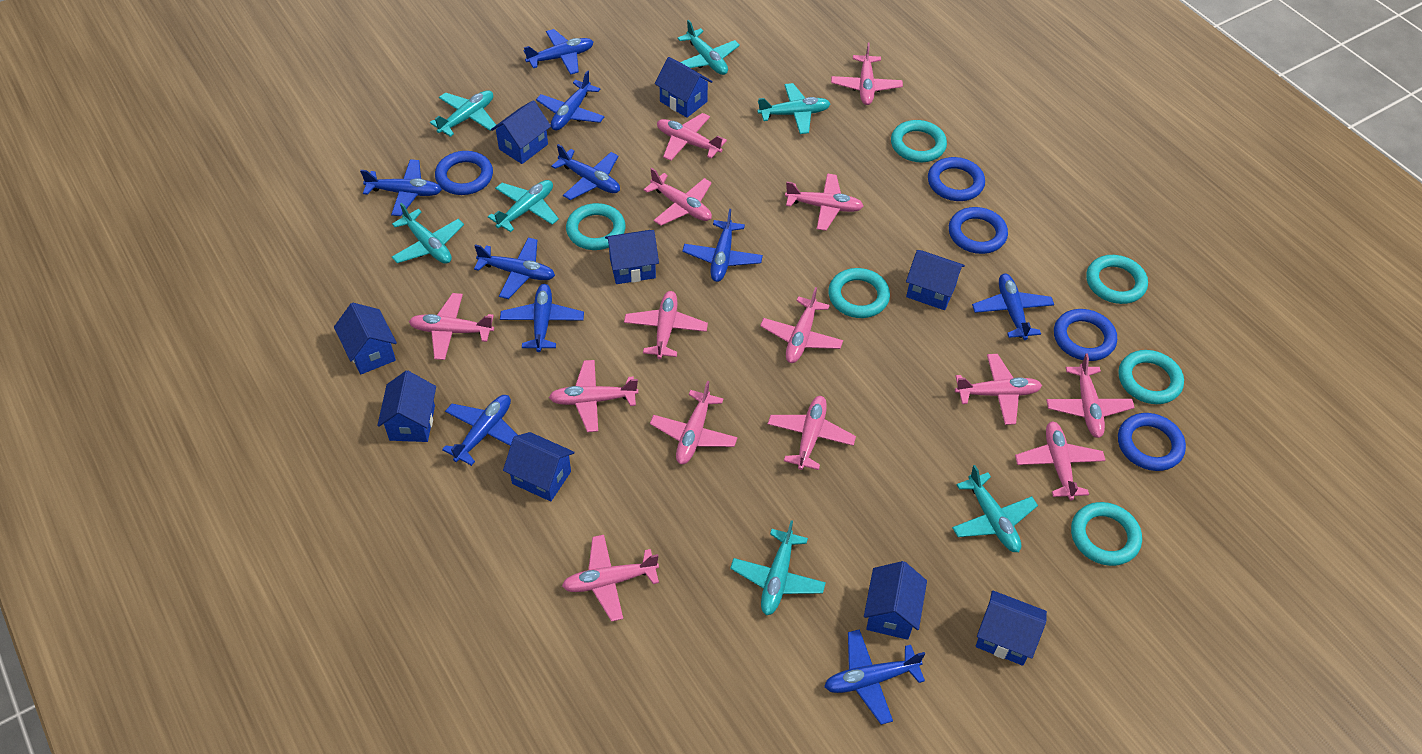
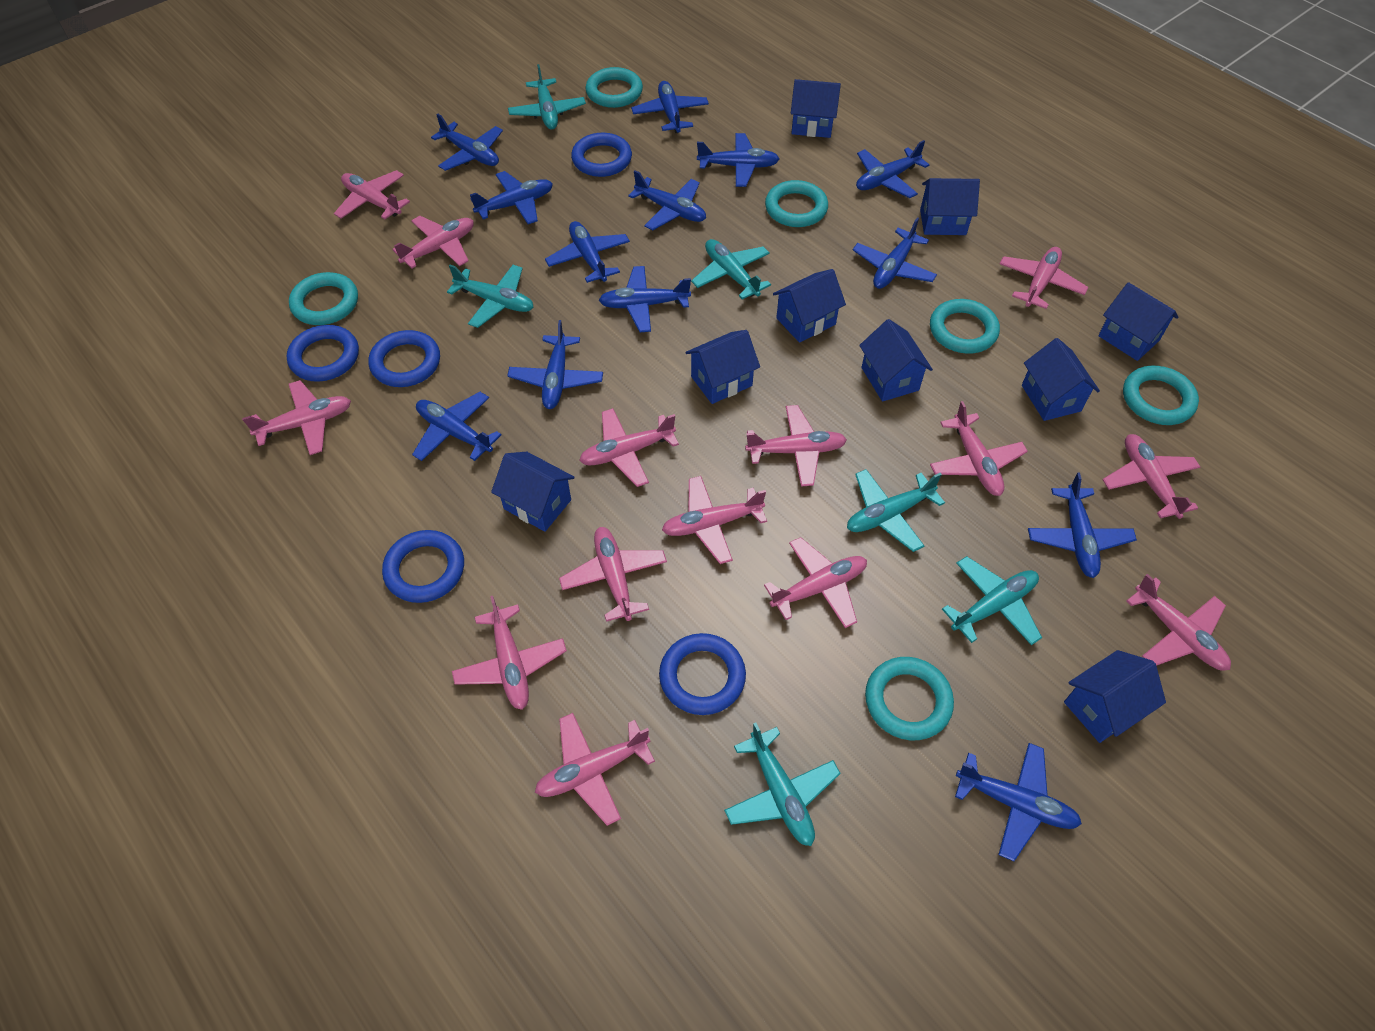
blue plane: 10 -> 13
turquoise plane: 7 -> 6

